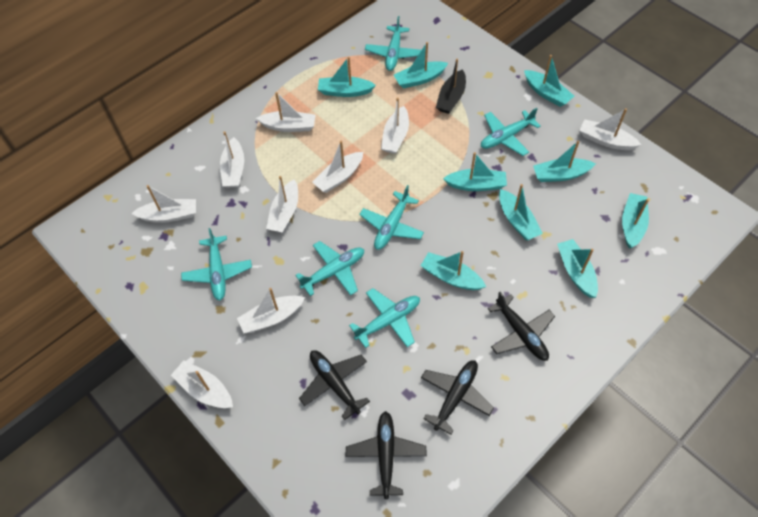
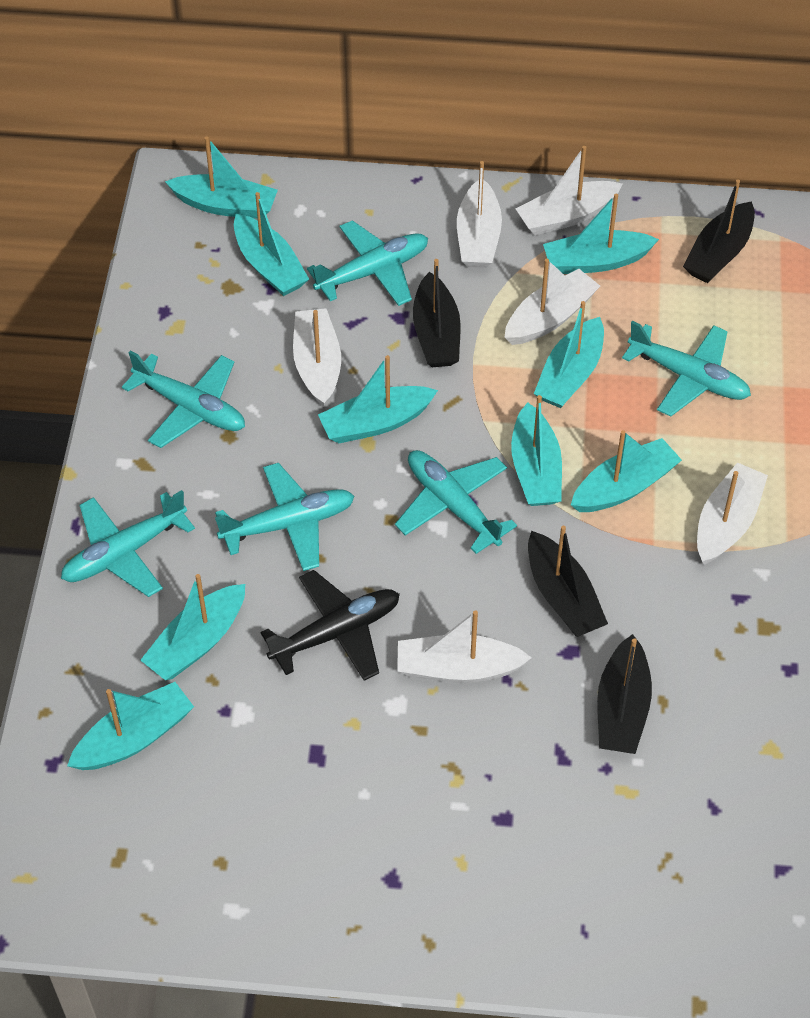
black boat: 1 -> 4
black plane: 4 -> 1
white boat: 9 -> 6

